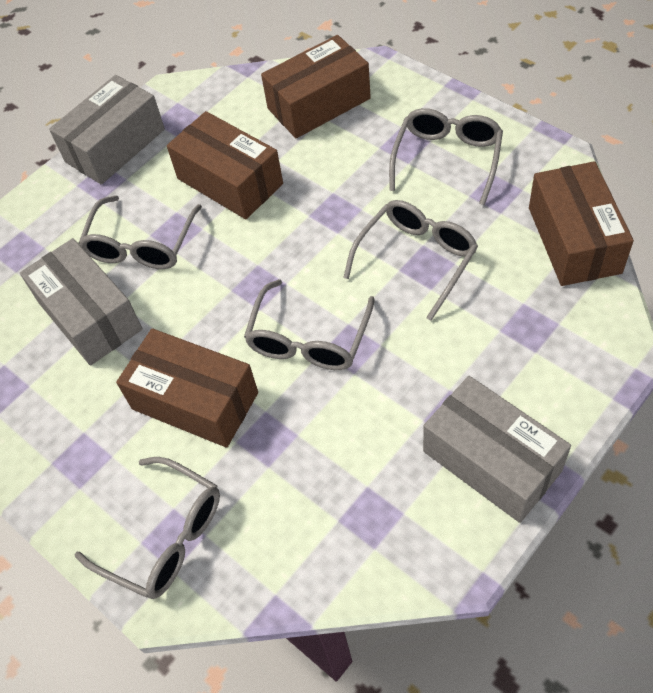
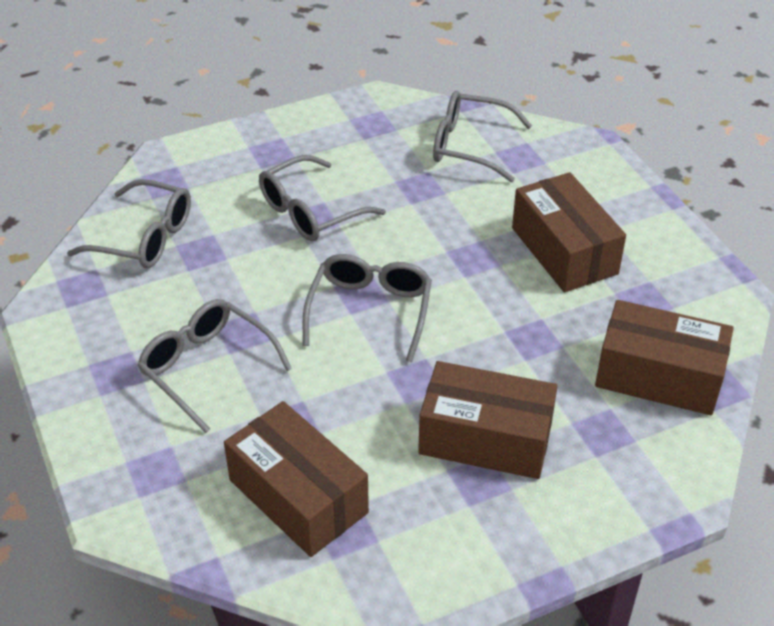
grey box: 3 -> 0

